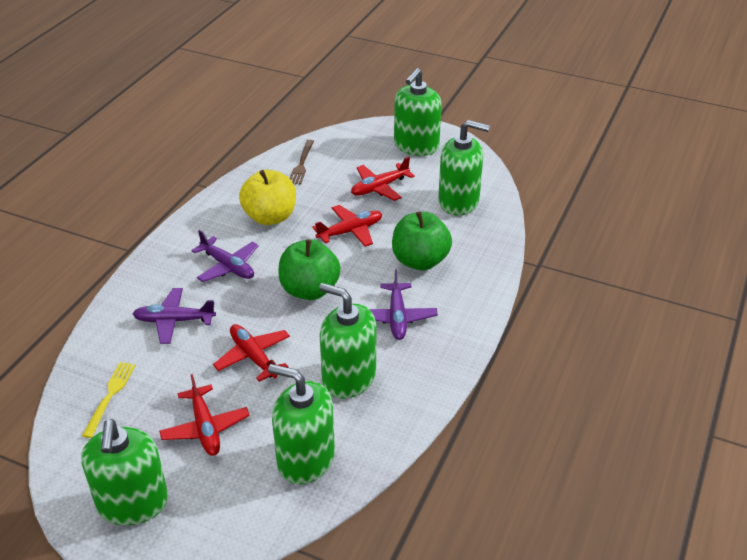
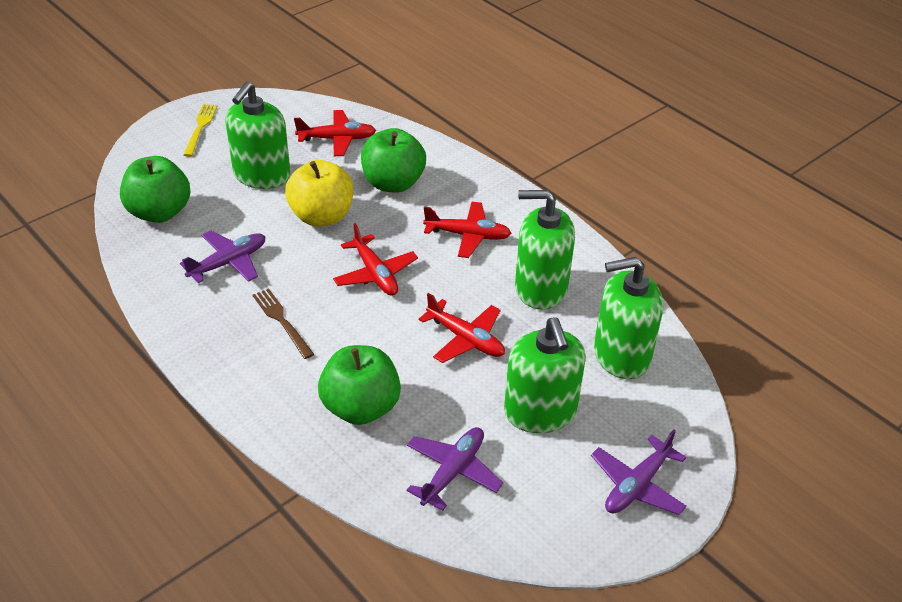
green apple: 2 -> 3
green soap dispenser: 5 -> 4

